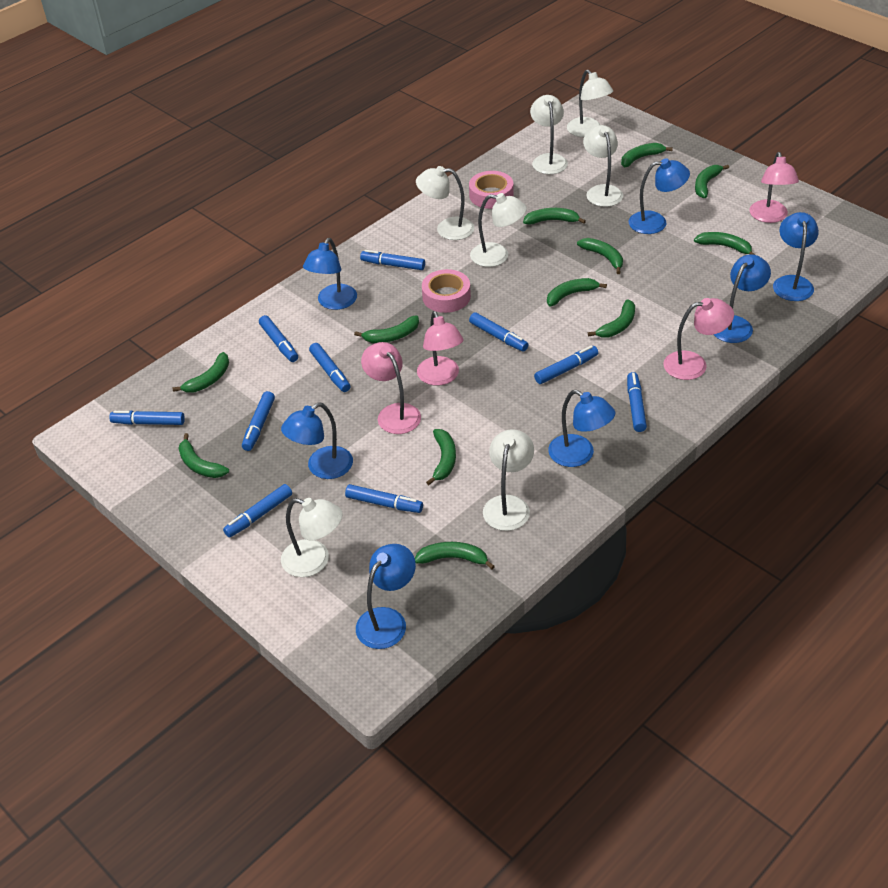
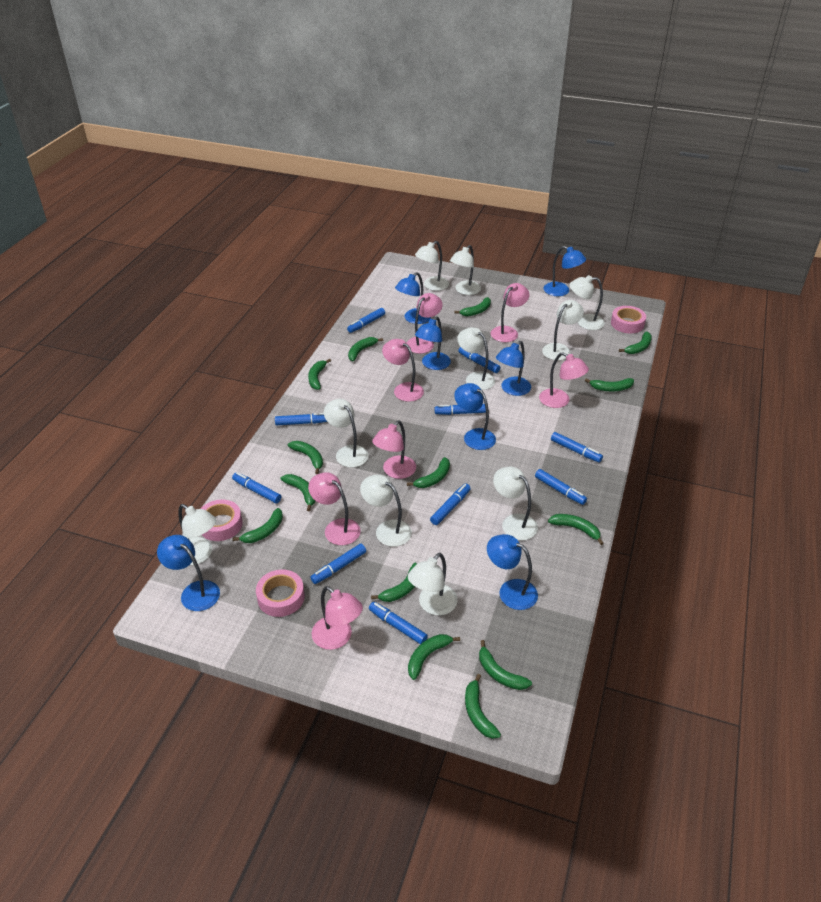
green banana: 12 -> 14
pink lamp: 4 -> 7
pink tape: 2 -> 3
white lamp: 7 -> 10

